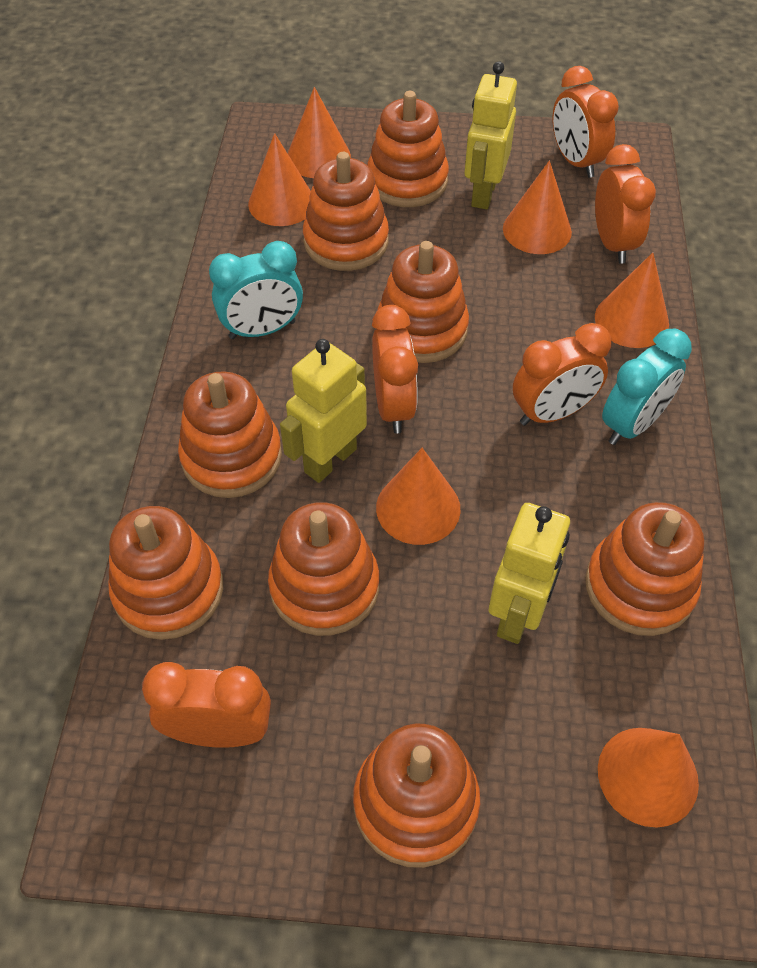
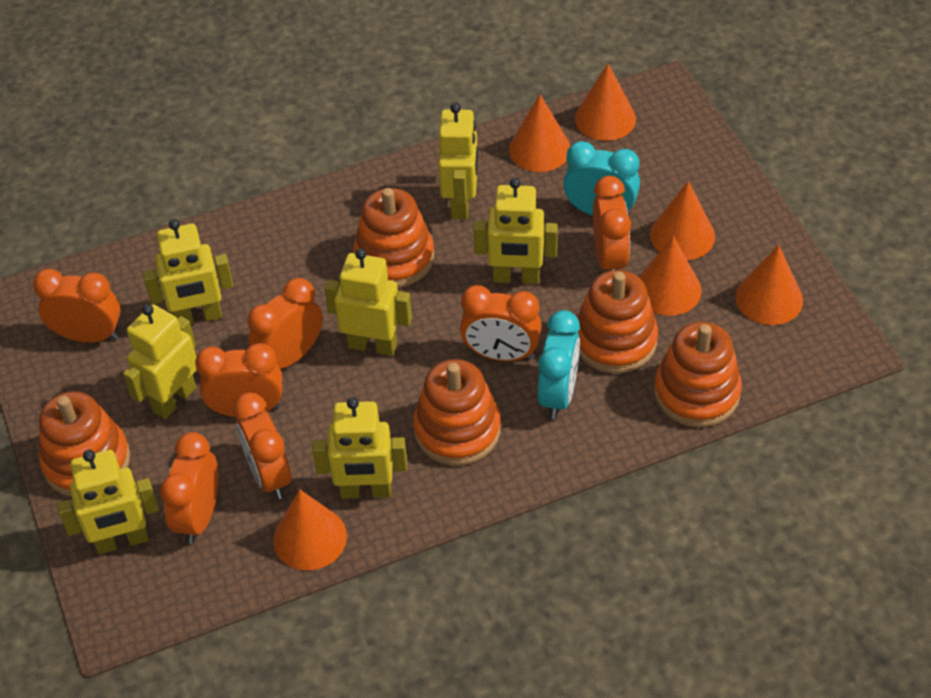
orange clock: 5 -> 7
orange stacking toy: 8 -> 5
yellow robot: 3 -> 7

